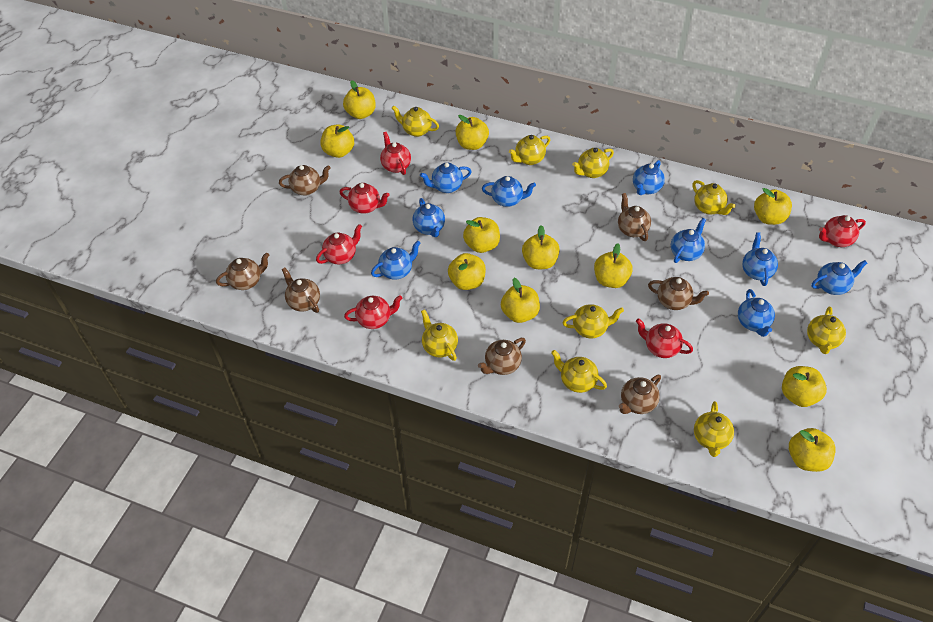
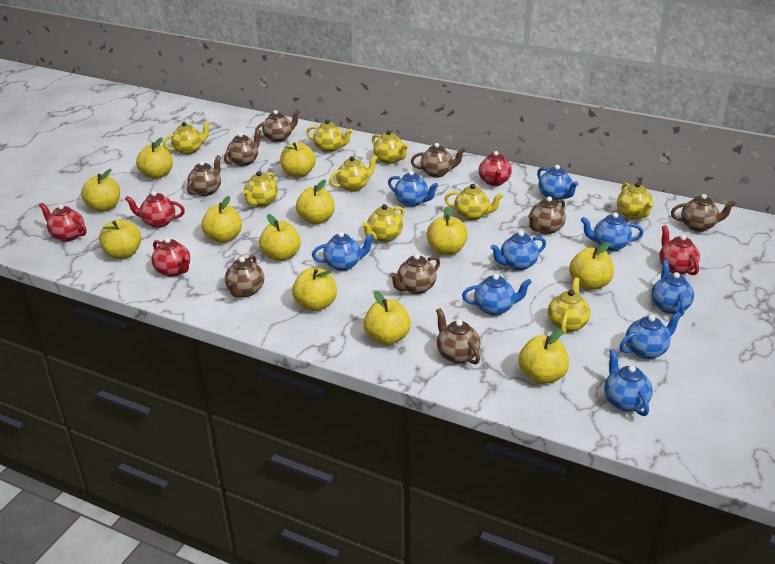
brown teapot: 7 -> 9
red teapot: 6 -> 5
yellow apple: 11 -> 12

